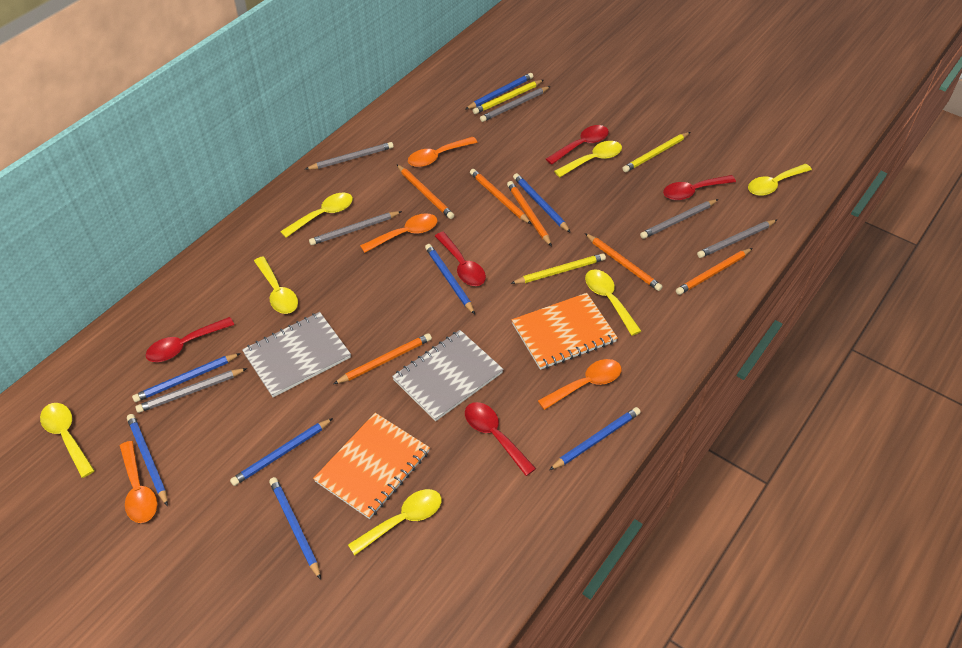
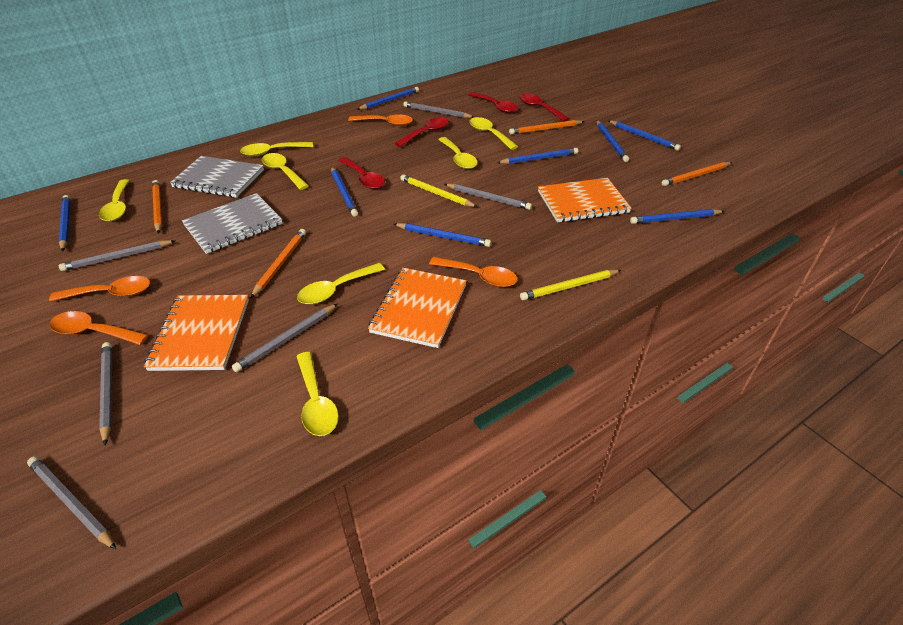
orange notebook: 2 -> 3
orange pencil: 6 -> 4
red spoon: 5 -> 4
yellow pencil: 3 -> 2

